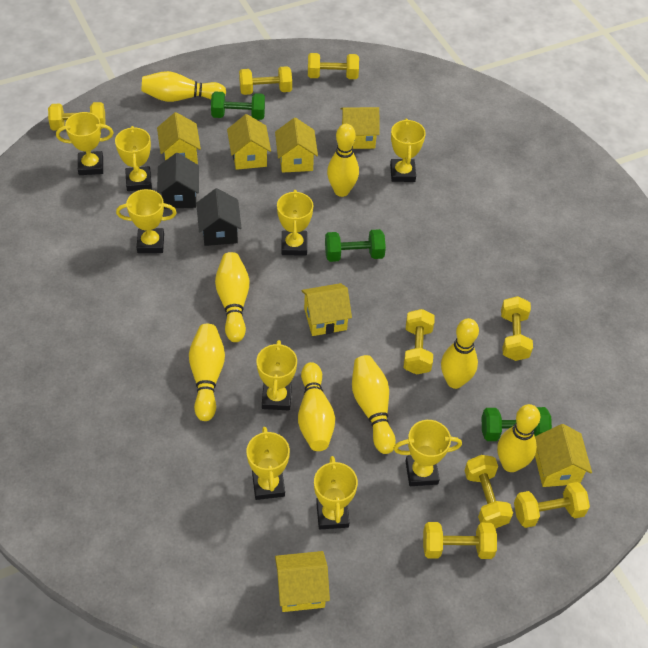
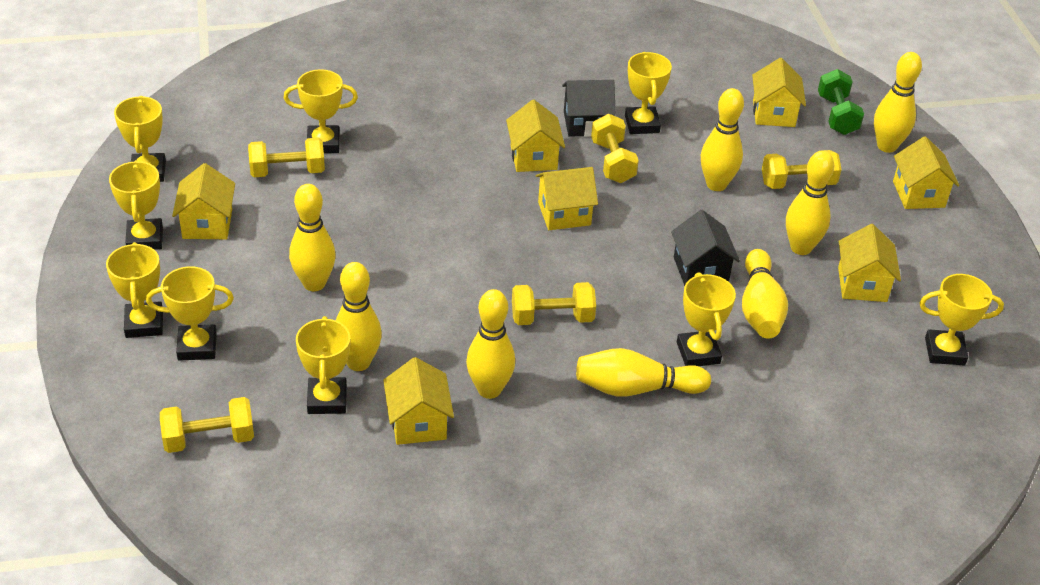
green dumbbell: 3 -> 1
yellow dumbbell: 8 -> 5

